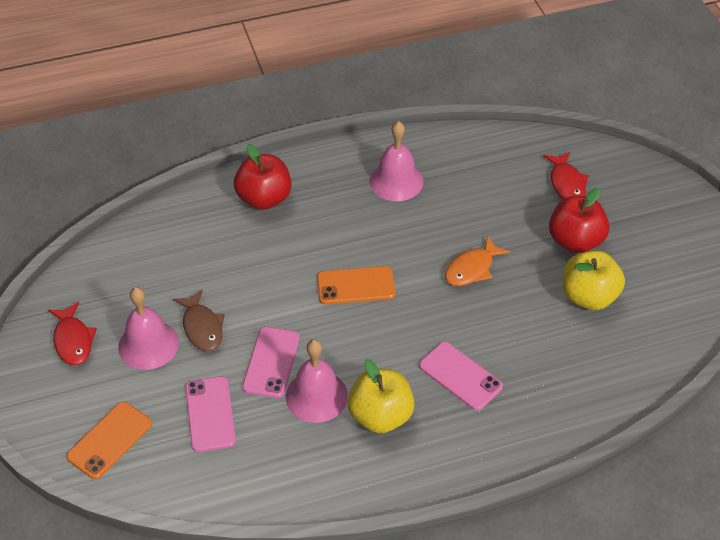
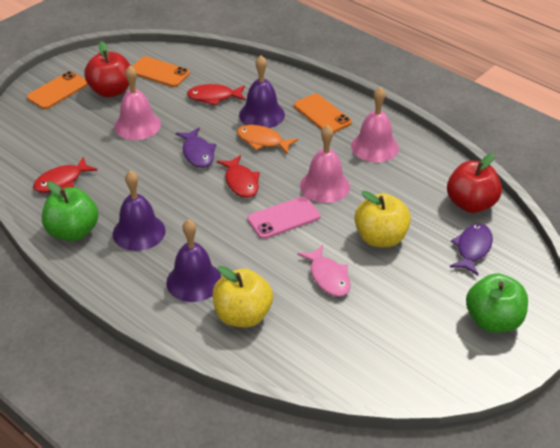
brown fish: 1 -> 0
green apple: 0 -> 2
orange phone: 2 -> 3
pink fish: 0 -> 1
pink phone: 3 -> 1
purple bell: 0 -> 3
purple fish: 0 -> 2
red fish: 2 -> 3

